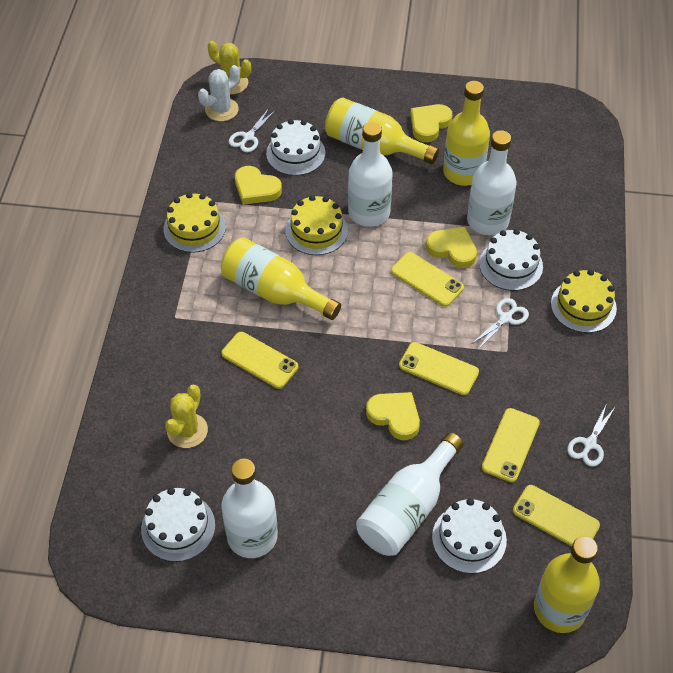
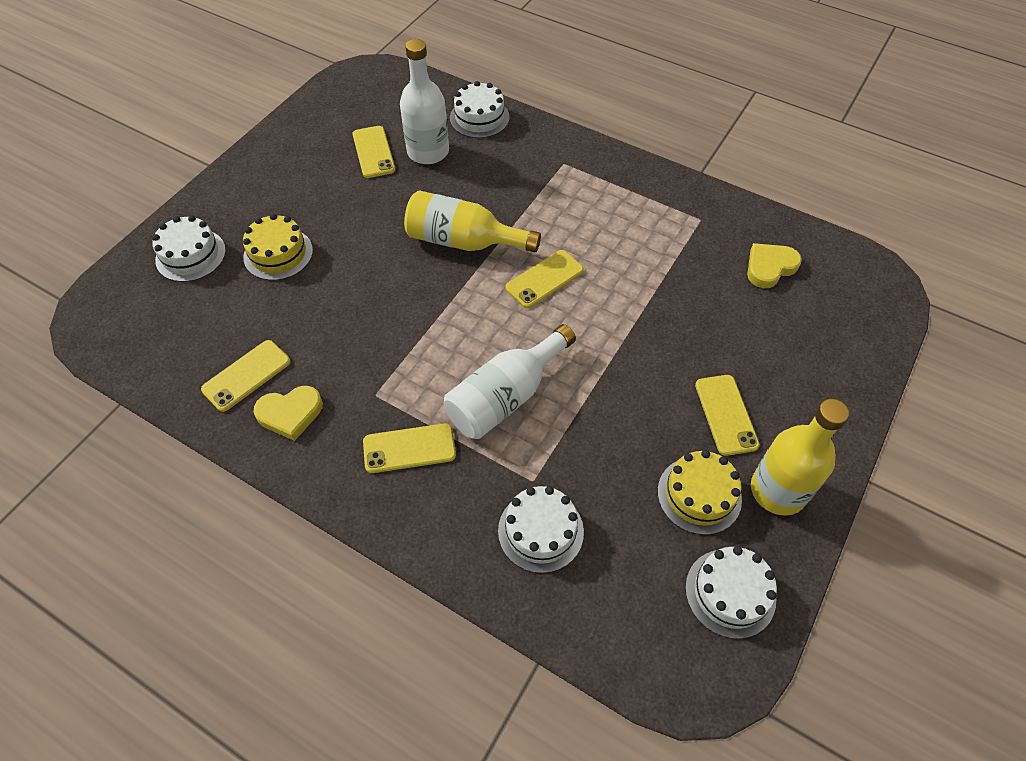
white bottle: 4 -> 2
white cactus: 1 -> 0
white scissors: 3 -> 0
yellow bottle: 4 -> 2
yellow cactus: 2 -> 0
yellow cake: 3 -> 2
yellow heart: 4 -> 2

